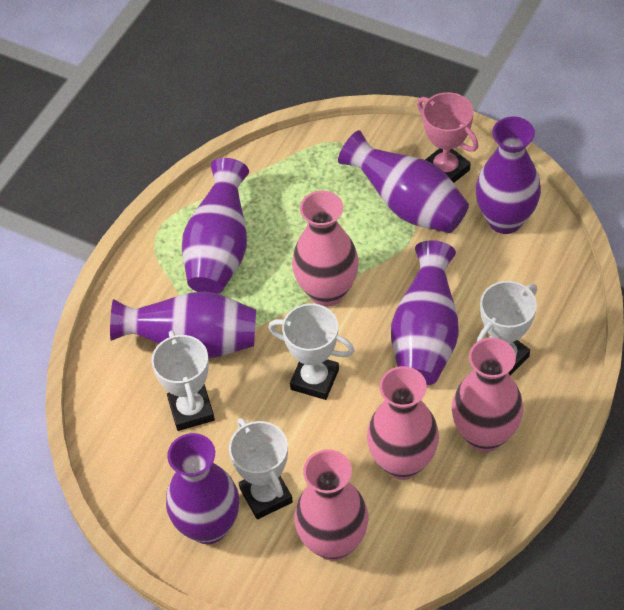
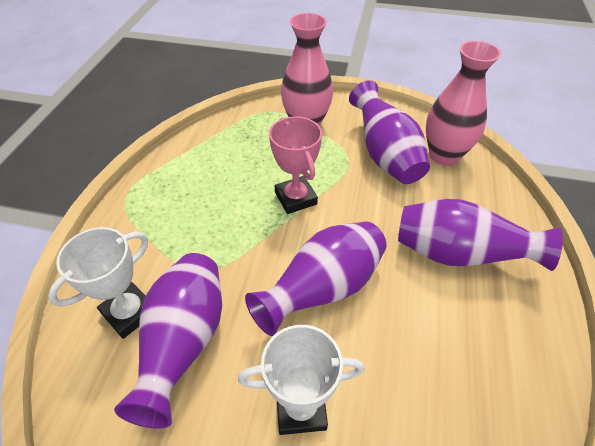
pink vase: 4 -> 2
purple vase: 6 -> 4
white trophy: 4 -> 2

